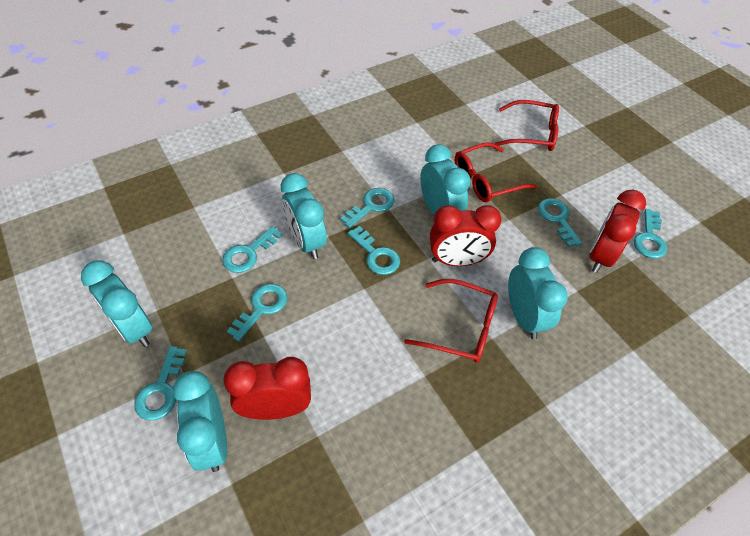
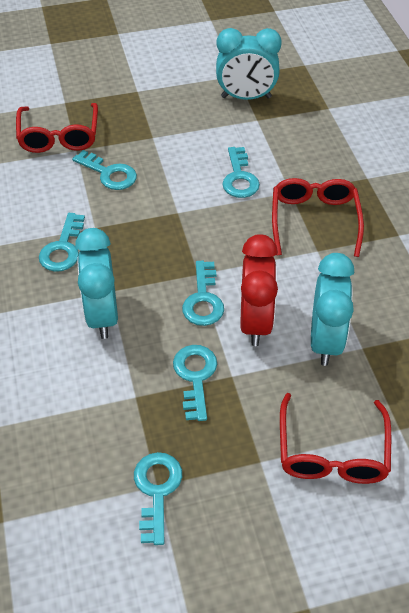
red clock: 3 -> 1
turquoise clock: 5 -> 3
turquoise key: 7 -> 6

